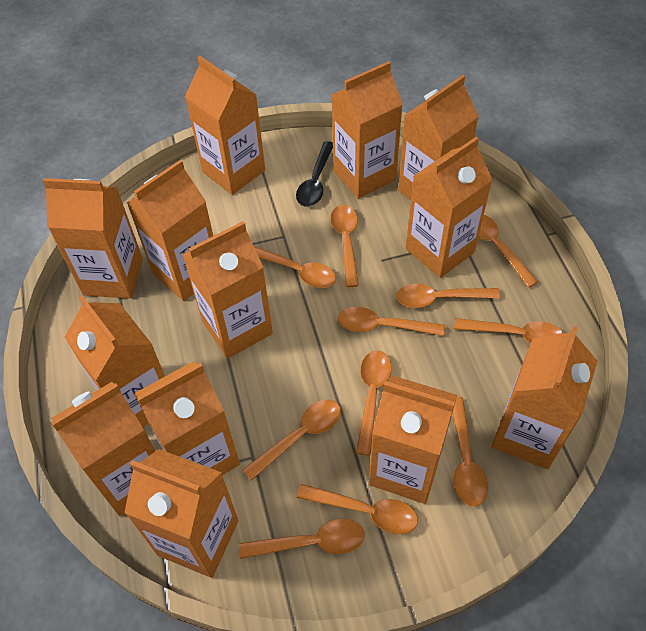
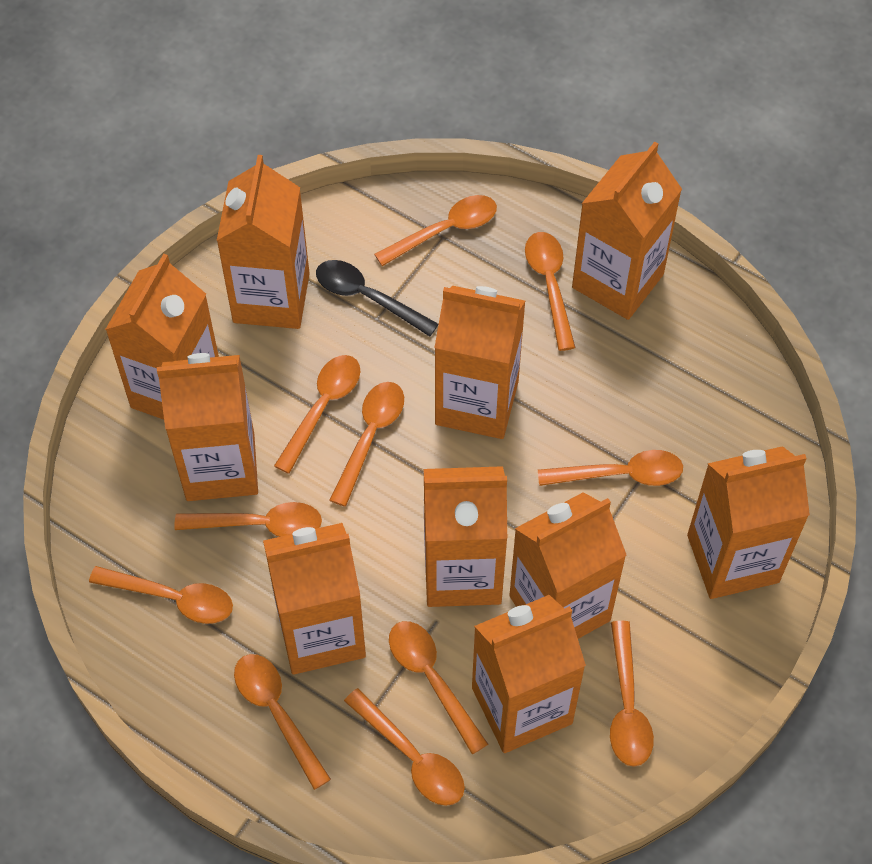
orange carton: 13 -> 10

